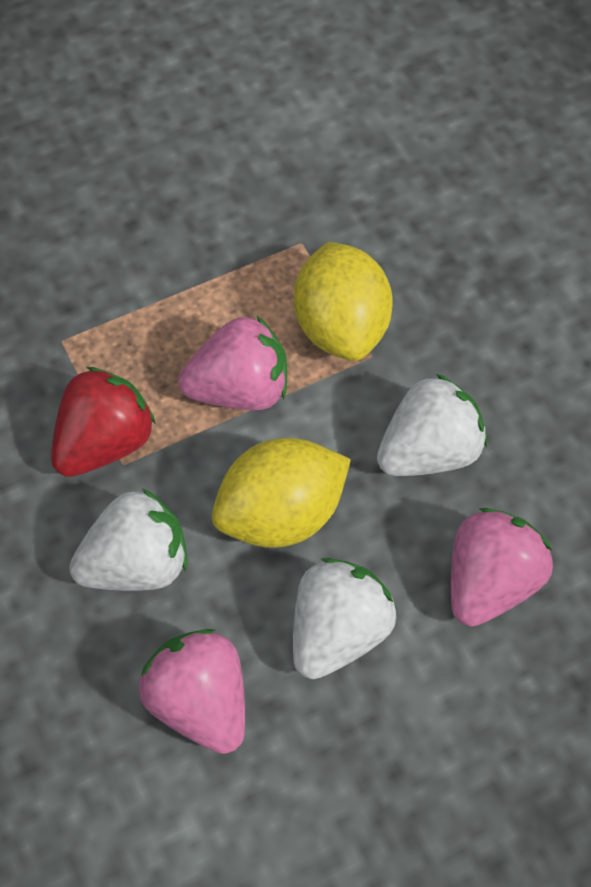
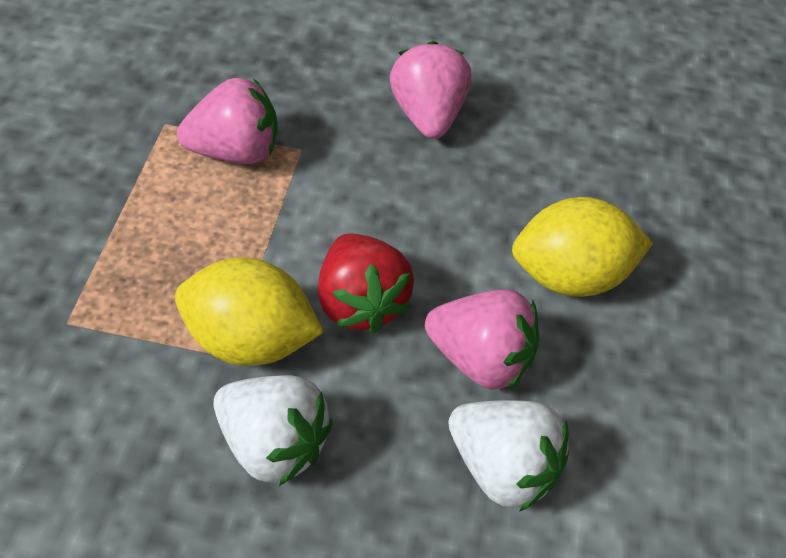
white strawberry: 3 -> 2

